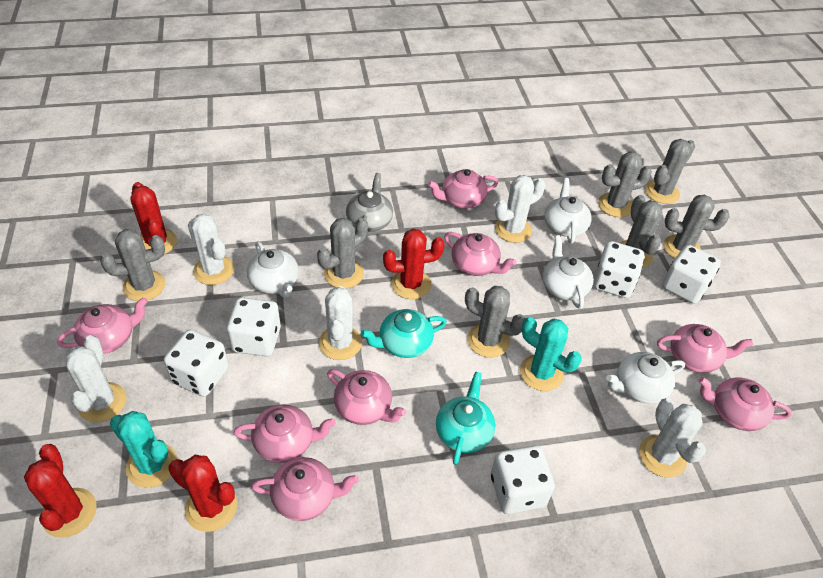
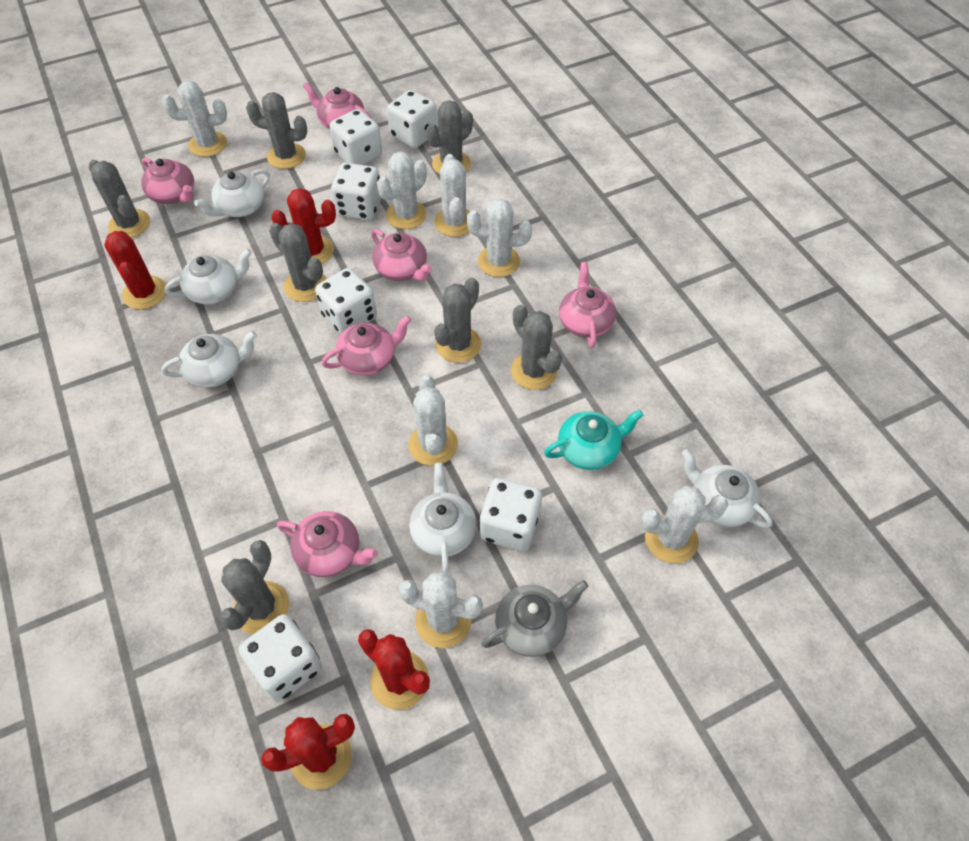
pink teapot: 8 -> 6
turquoise cactus: 2 -> 0
turquoise teapot: 2 -> 1
white cactus: 5 -> 7
white dice: 5 -> 6
white teapot: 4 -> 5

